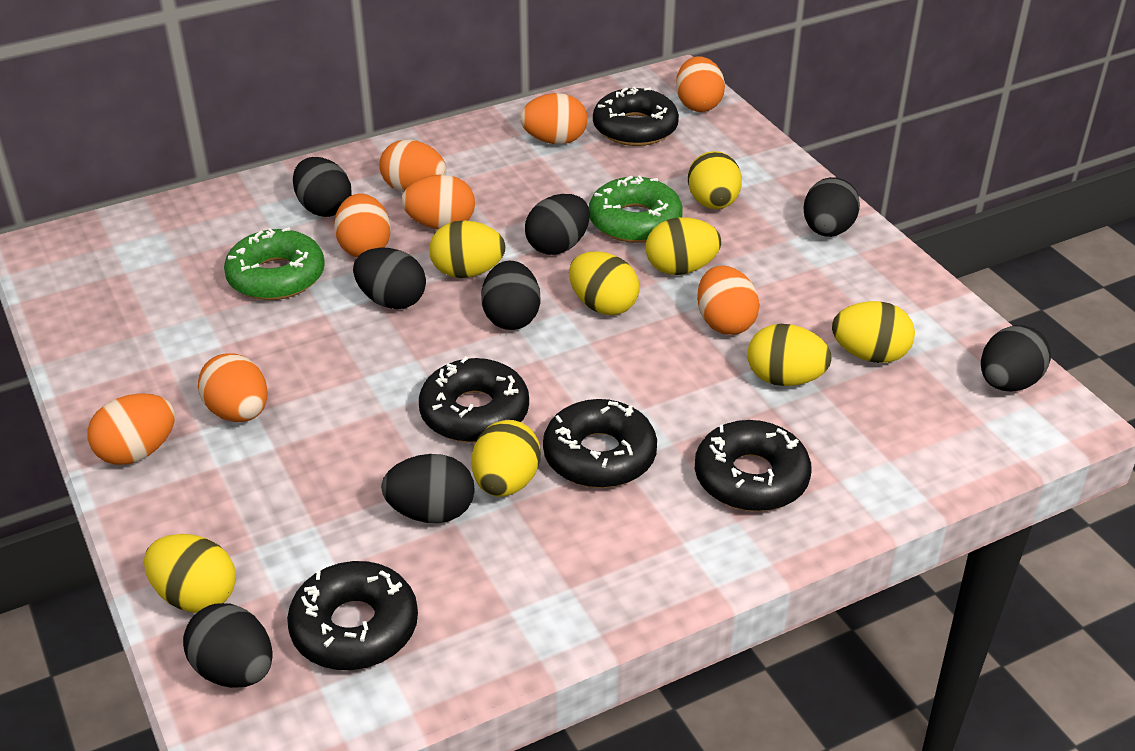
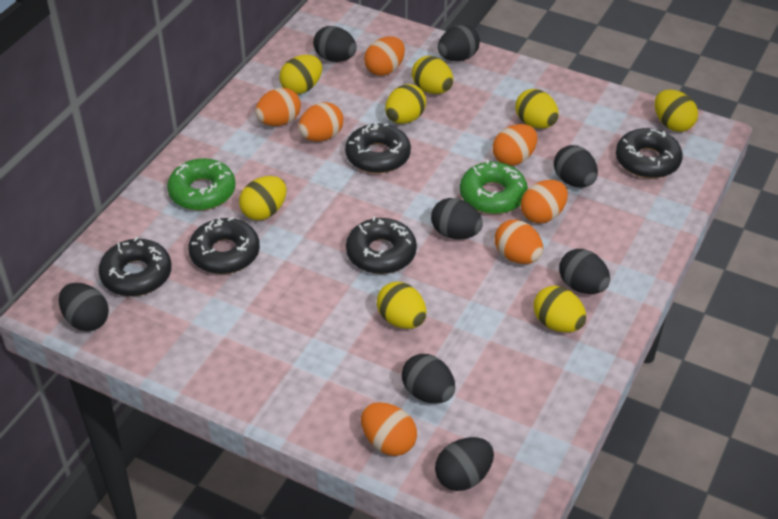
orange egg: 8 -> 7

